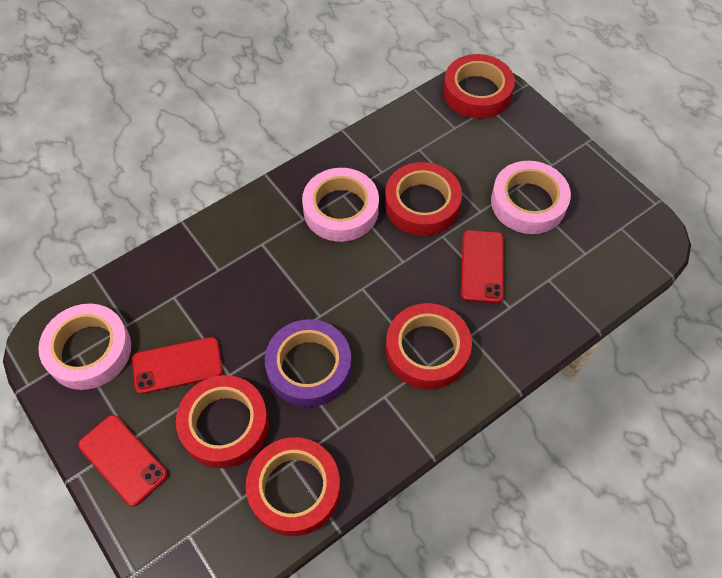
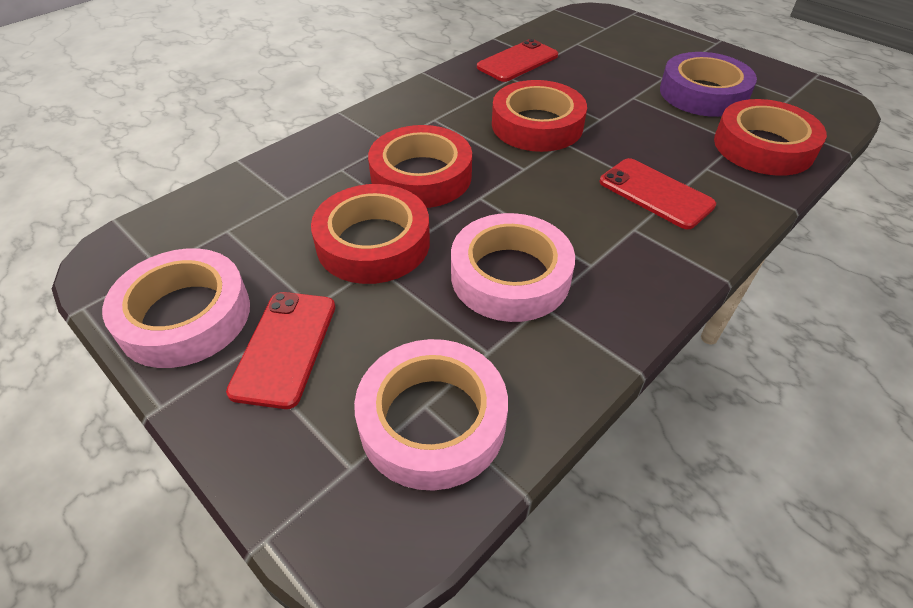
red tape: 5 -> 4

